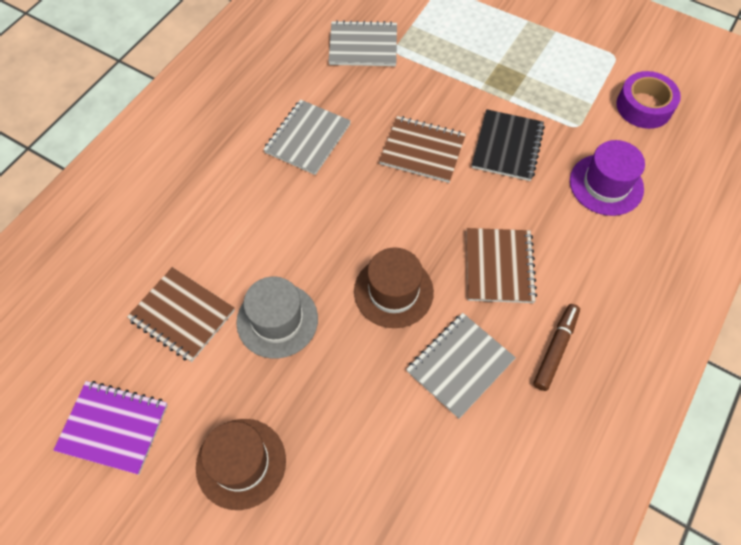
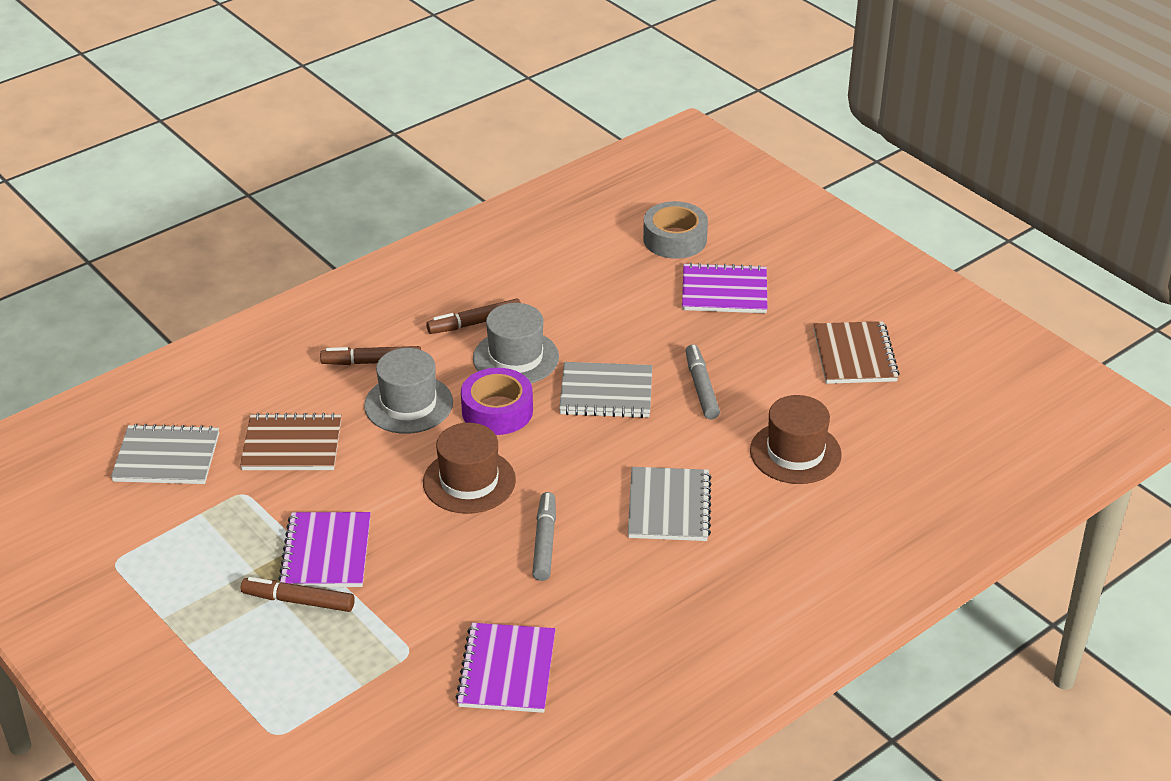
black notebook: 1 -> 0
brown marker: 1 -> 3
brown notebook: 3 -> 2
grey hat: 1 -> 2
grey marker: 0 -> 2
grey tape: 0 -> 1
purple hat: 1 -> 0
purple notebook: 1 -> 3

